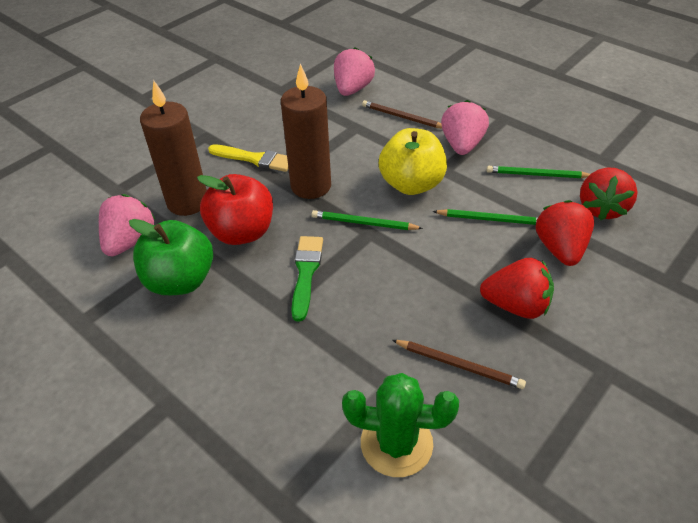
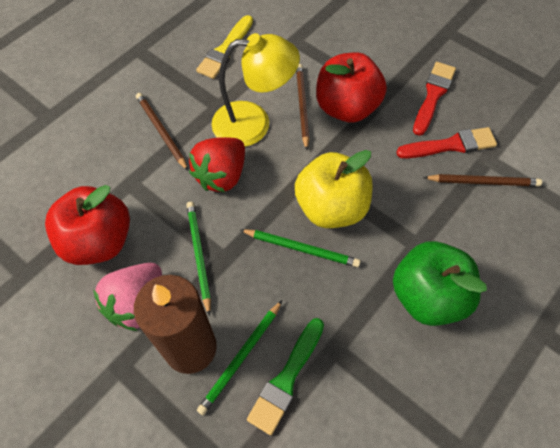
brown candle: 2 -> 1
brown pencil: 2 -> 3
green cactus: 1 -> 0
pink strawberry: 3 -> 1
red apple: 1 -> 2
red brush: 0 -> 2
red strawberry: 3 -> 1
yellow lamp: 0 -> 1

